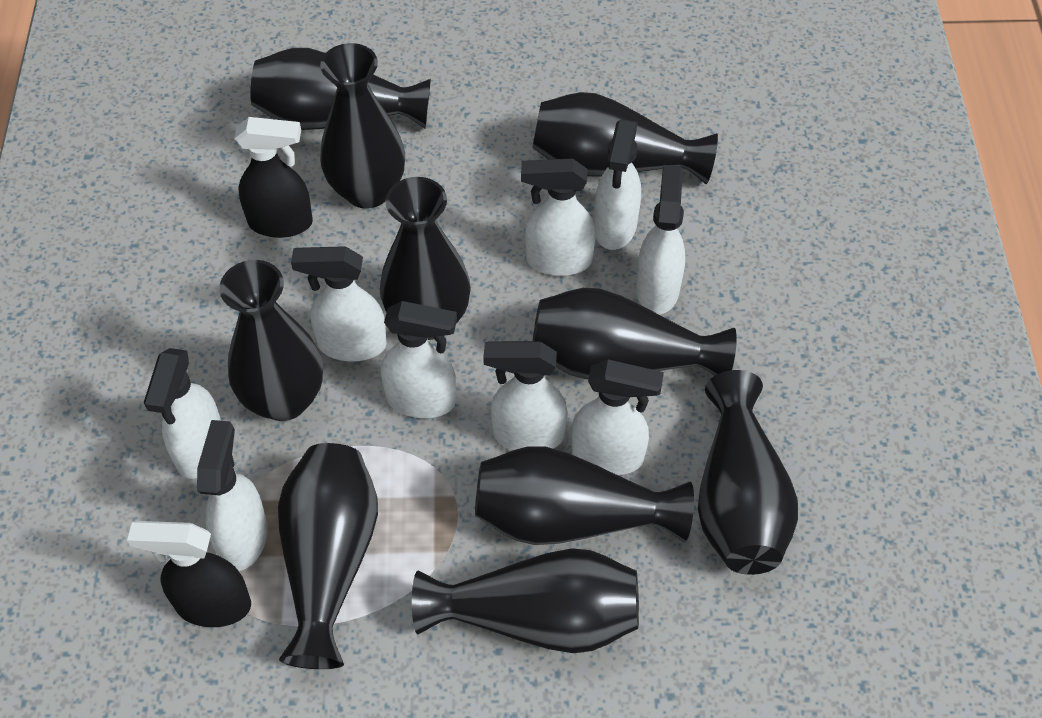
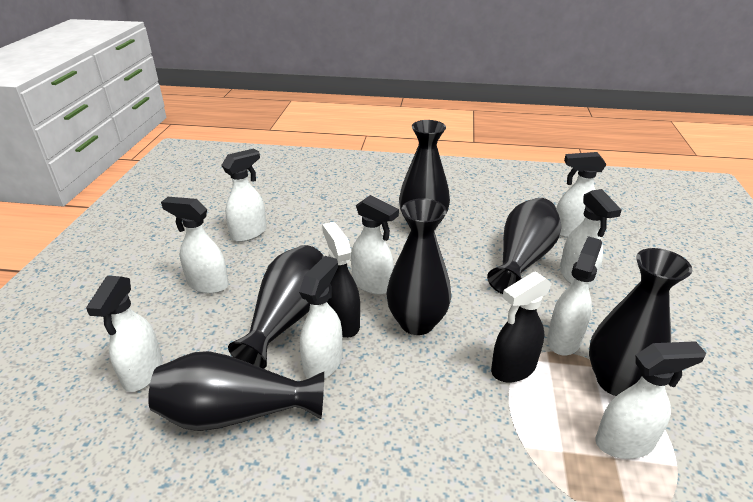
black vase: 10 -> 6

